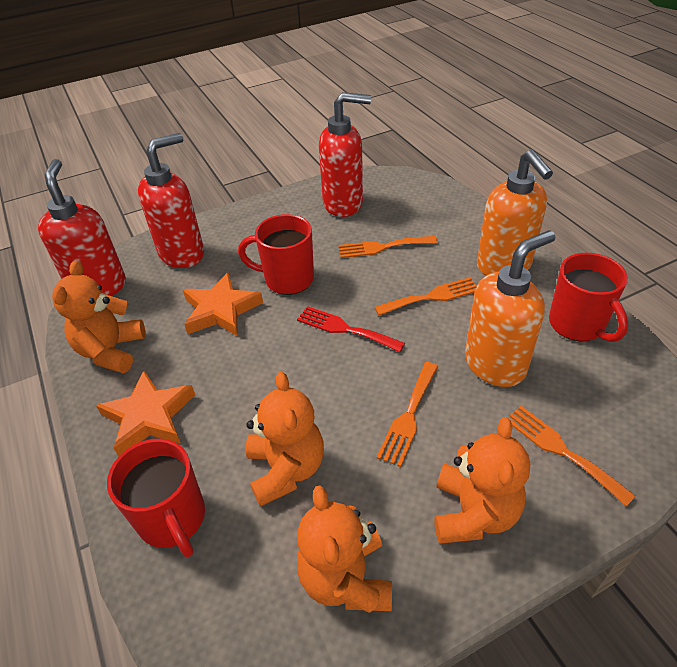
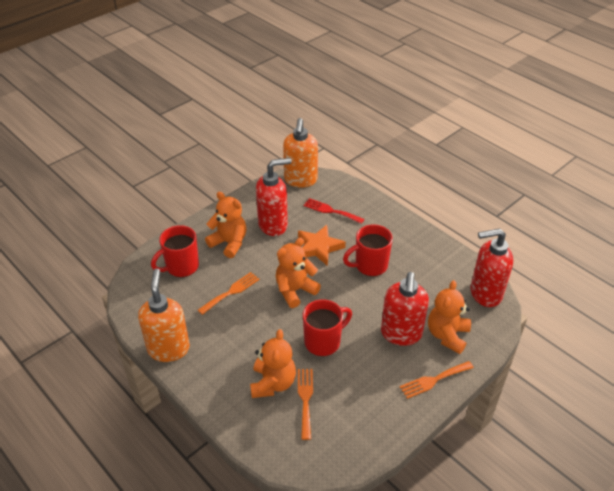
orange fork: 4 -> 3
orange star: 2 -> 1

